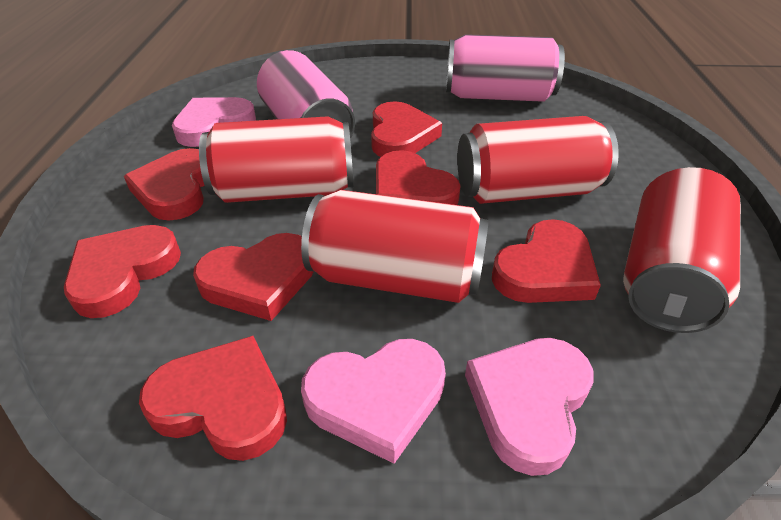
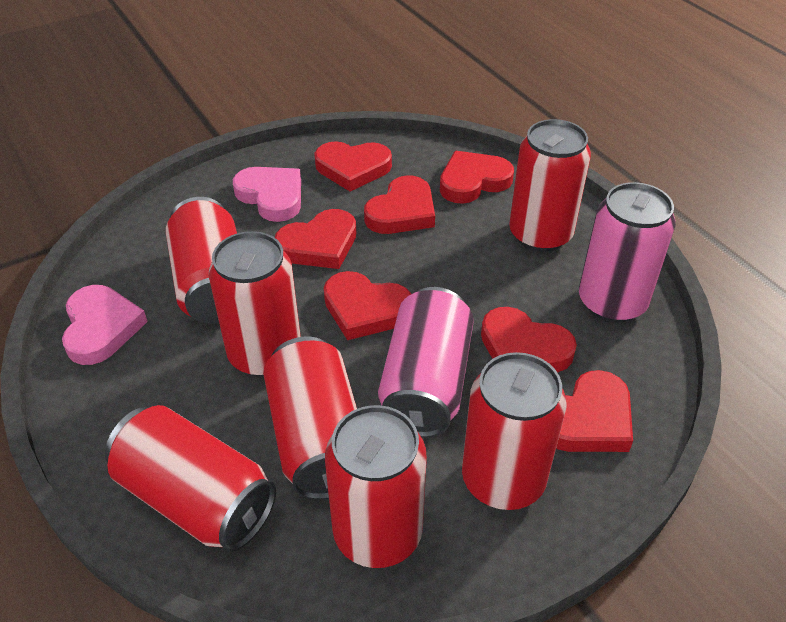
pink heart: 3 -> 2
red can: 4 -> 7

